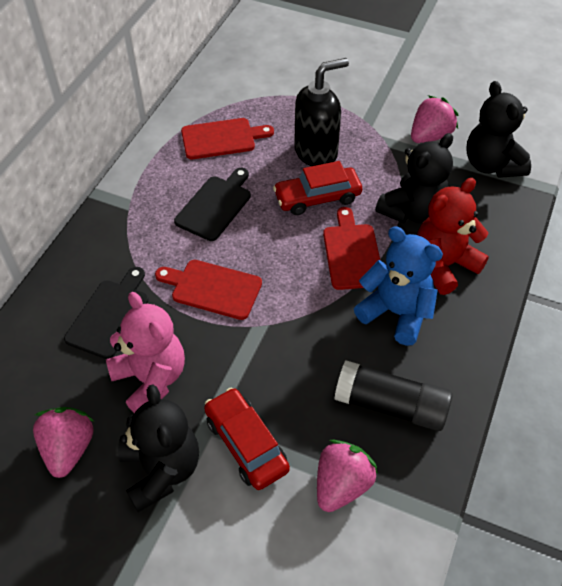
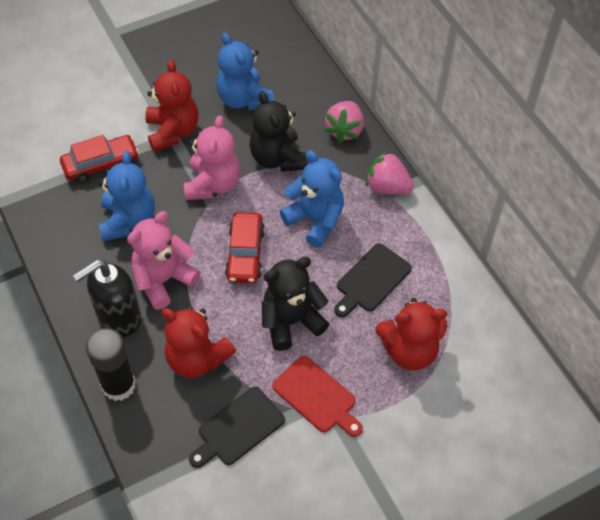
black teddy bear: 3 -> 2
blue teddy bear: 1 -> 3
pink strawberry: 3 -> 2
pink teddy bear: 1 -> 2
red cutting board: 3 -> 1
red teddy bear: 1 -> 3

